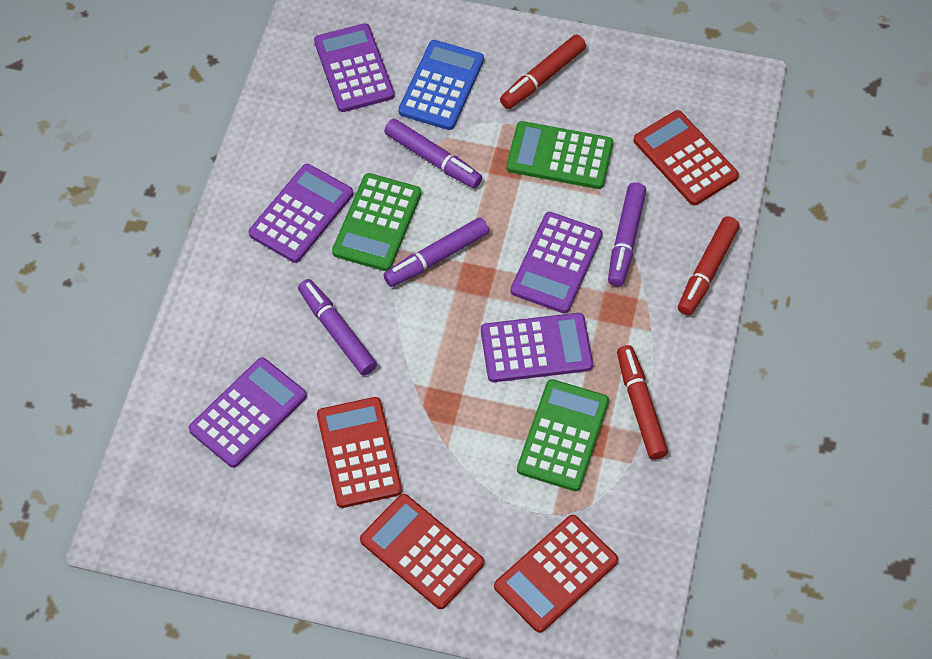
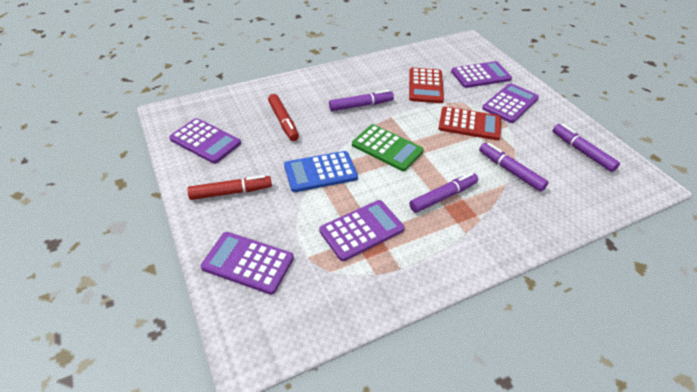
green calculator: 3 -> 1
red calculator: 4 -> 2
red marker: 3 -> 2

